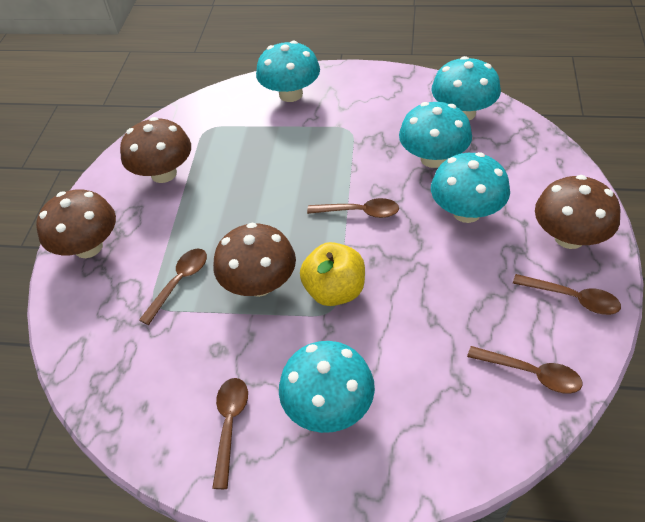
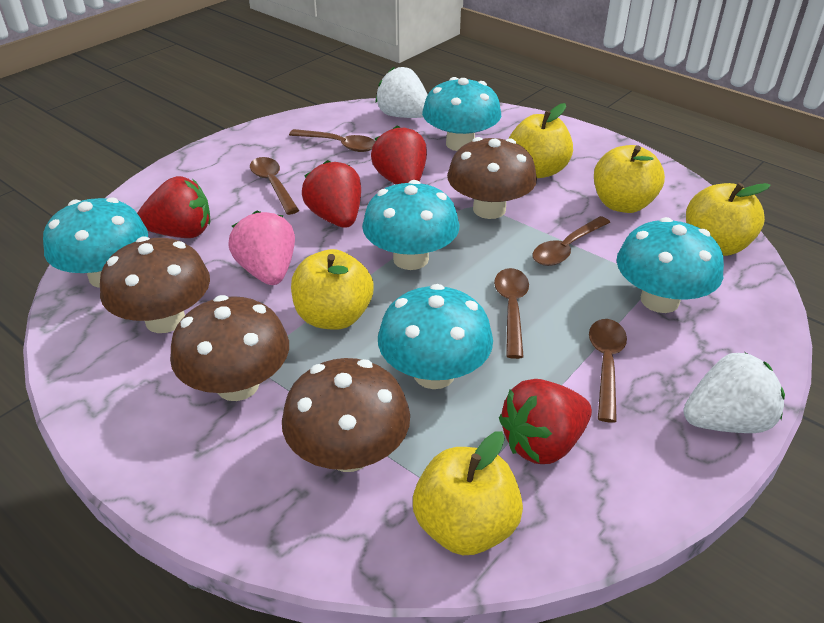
pink strawberry: 0 -> 1
red strawberry: 0 -> 4
white strawberry: 0 -> 2
yellow apple: 1 -> 5

